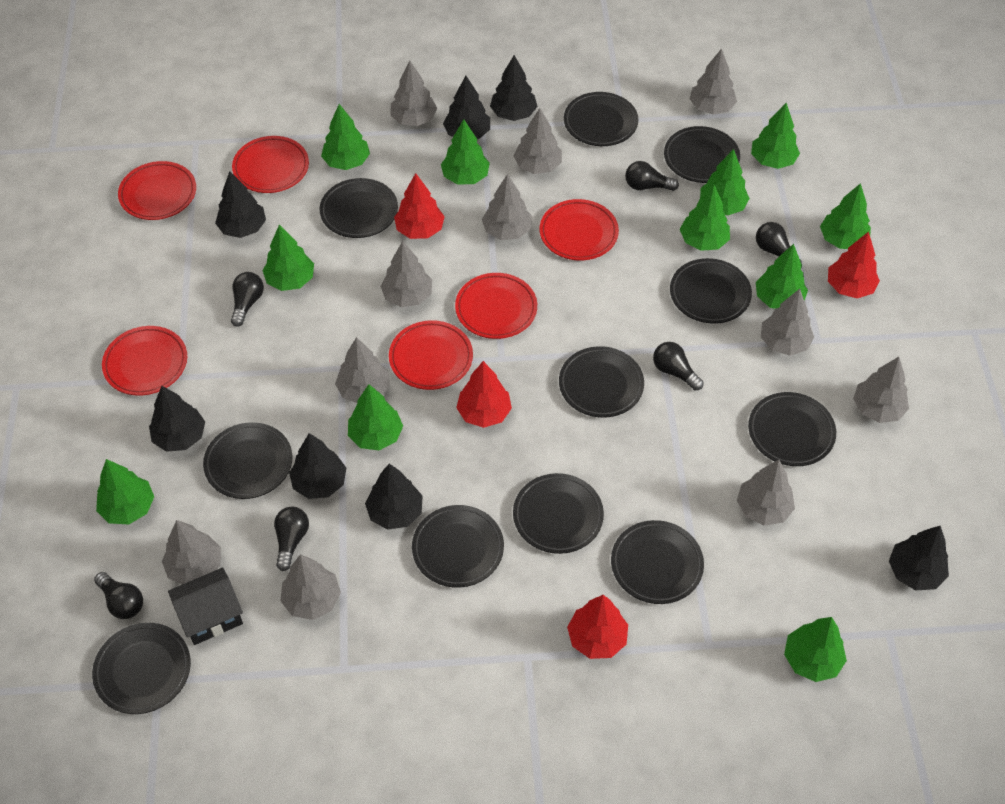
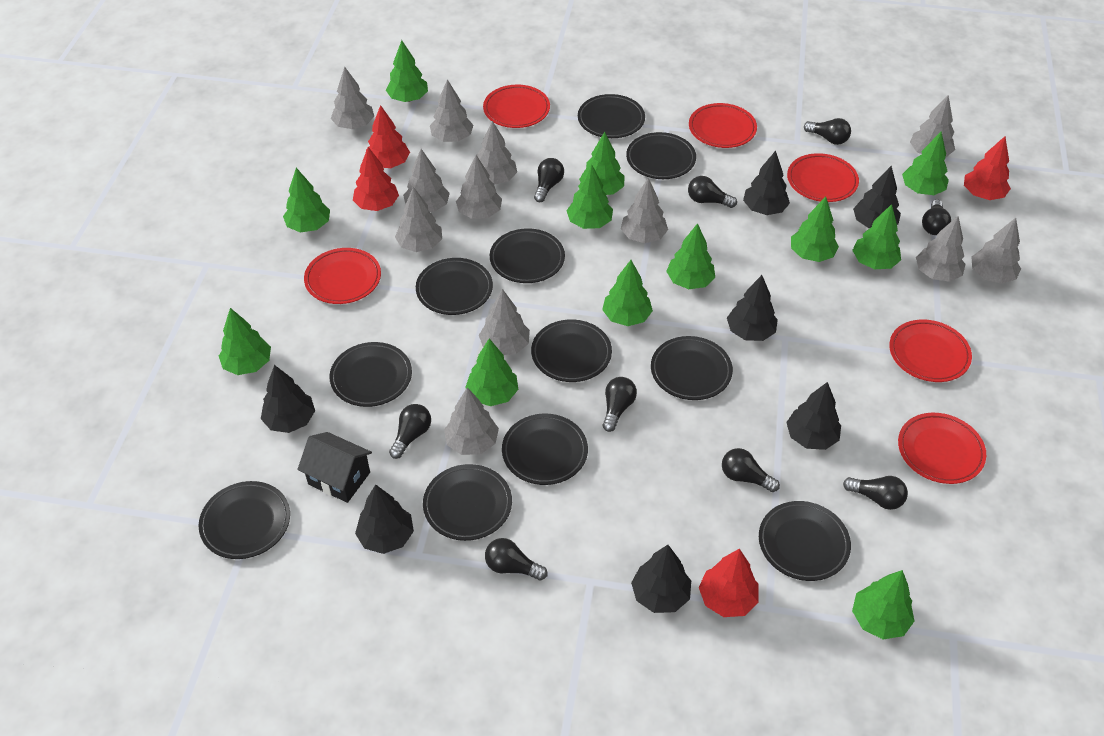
black light bulb: 6 -> 9
green tree: 11 -> 12
grey tree: 11 -> 12

